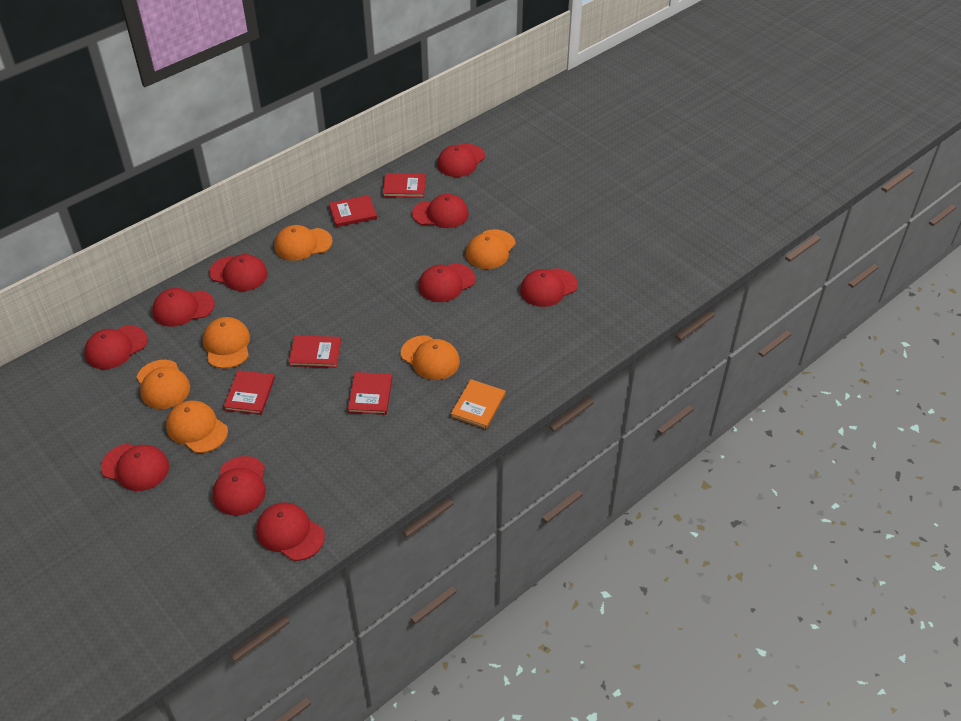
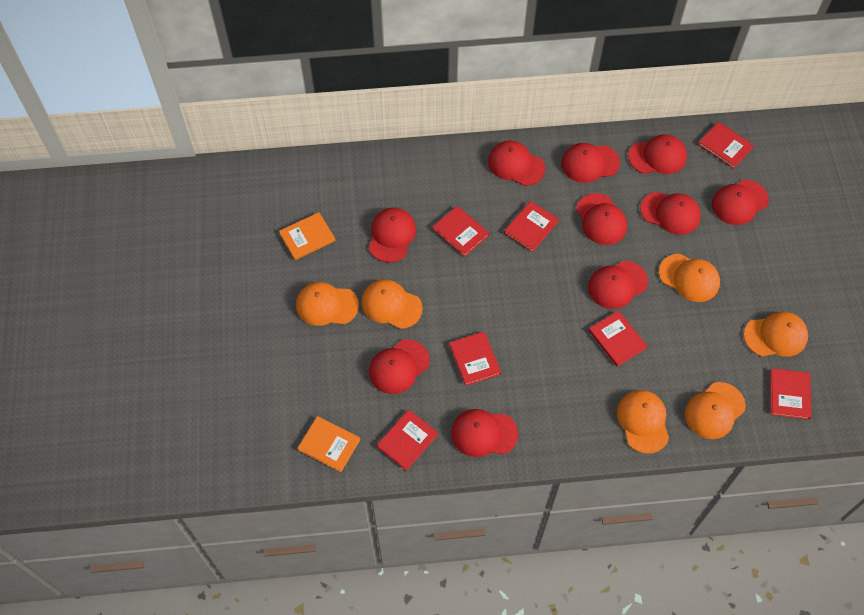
orange book: 1 -> 2
red book: 5 -> 7

